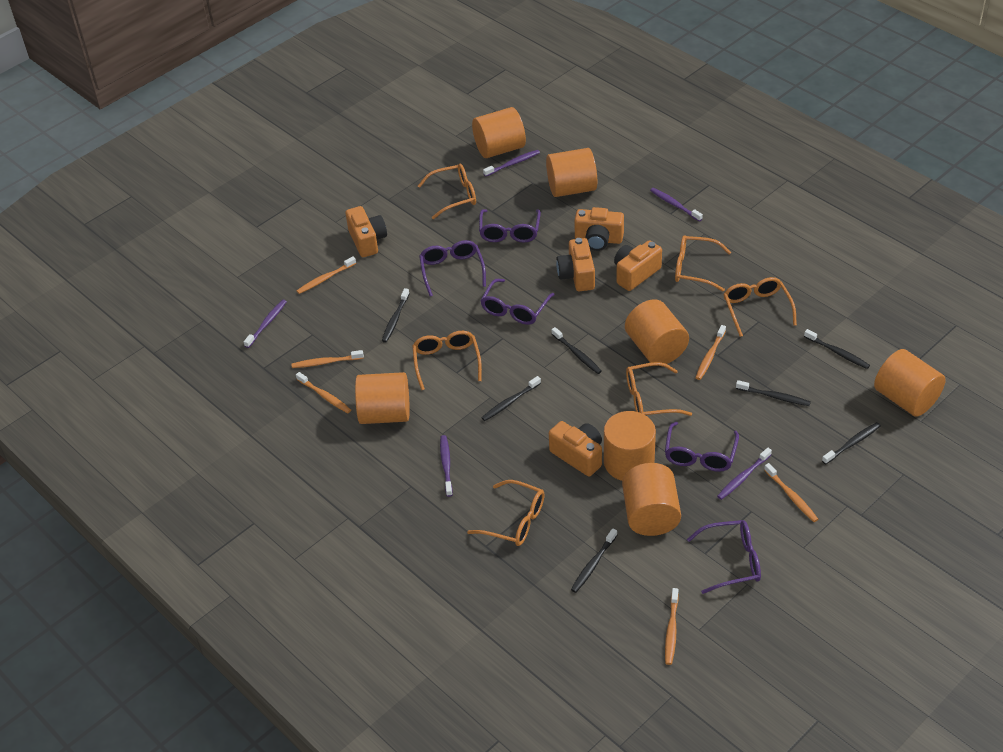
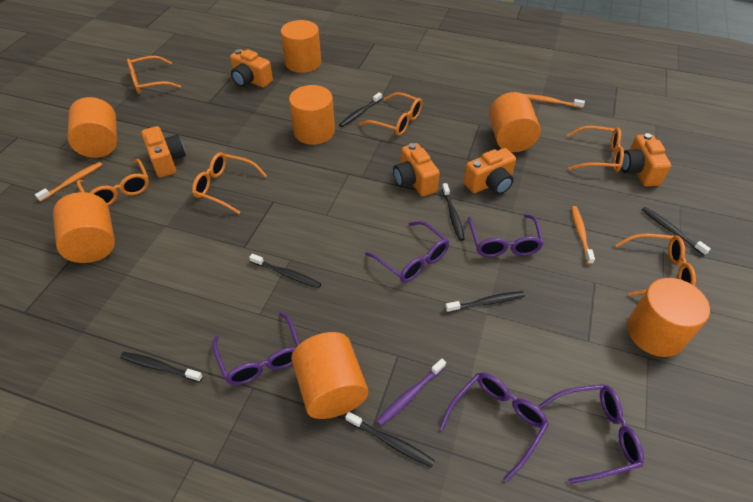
orange toothbrush: 6 -> 3
purple toothbrush: 5 -> 1

